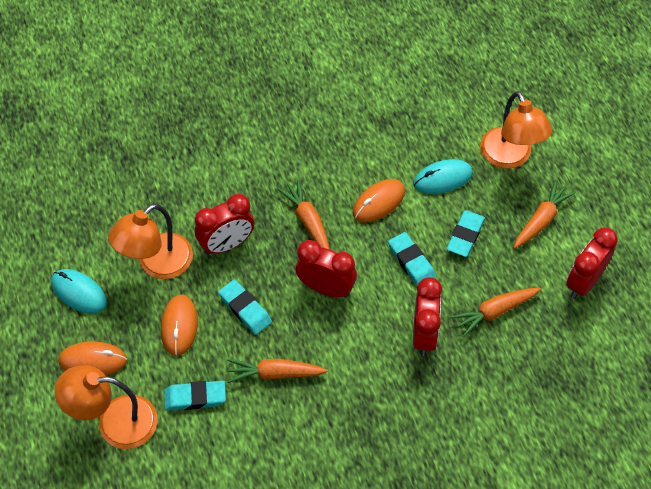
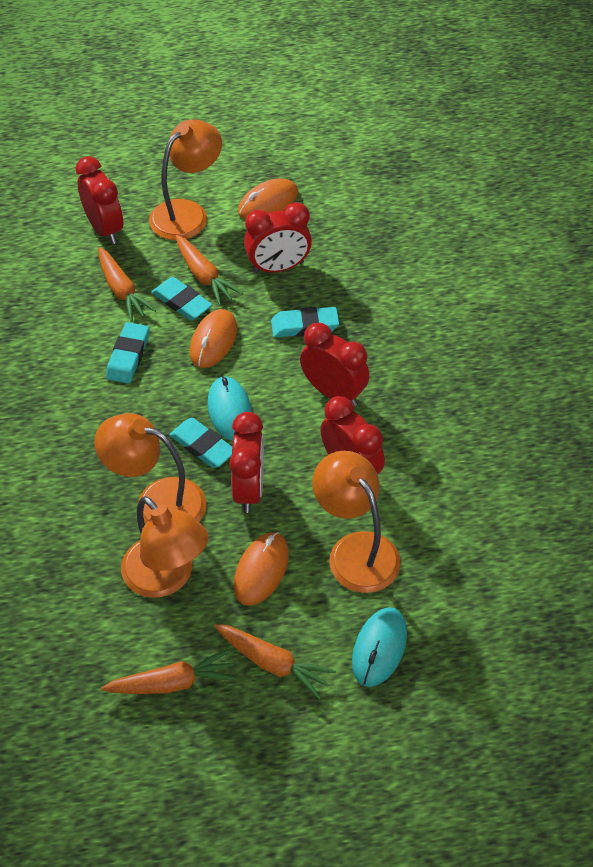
orange lamp: 3 -> 4
red clock: 4 -> 5

